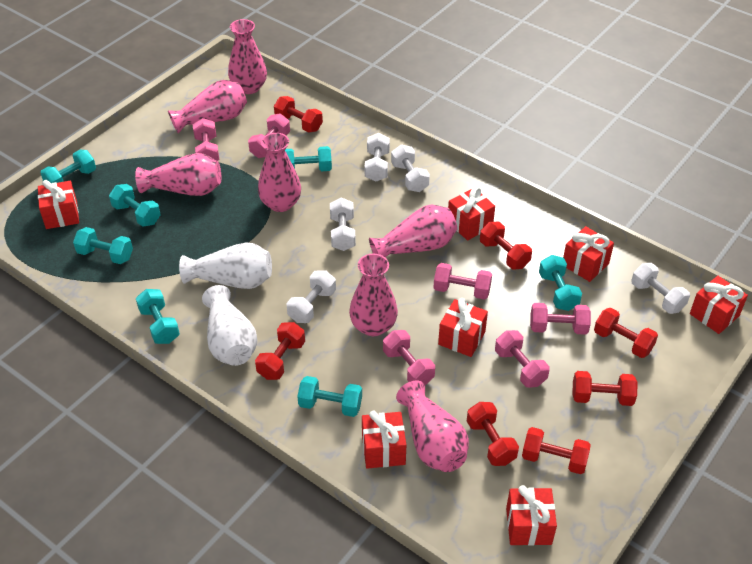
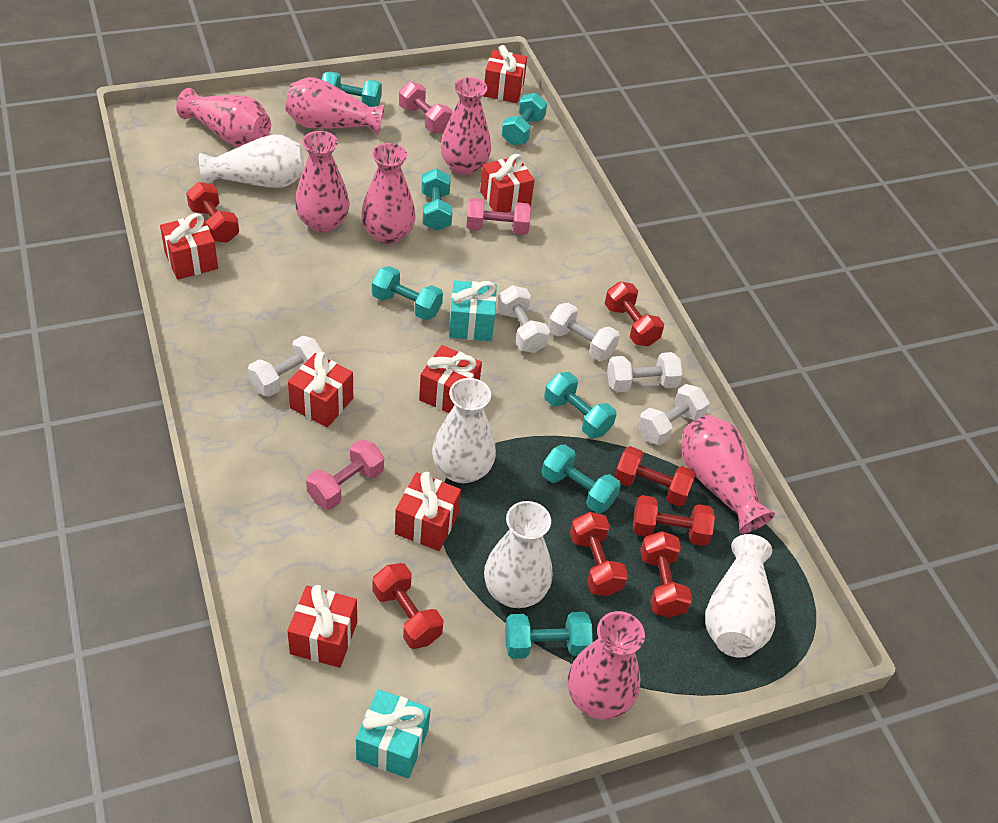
pink dumbbell: 6 -> 3
turquoise gift: 0 -> 2
white vase: 2 -> 4

